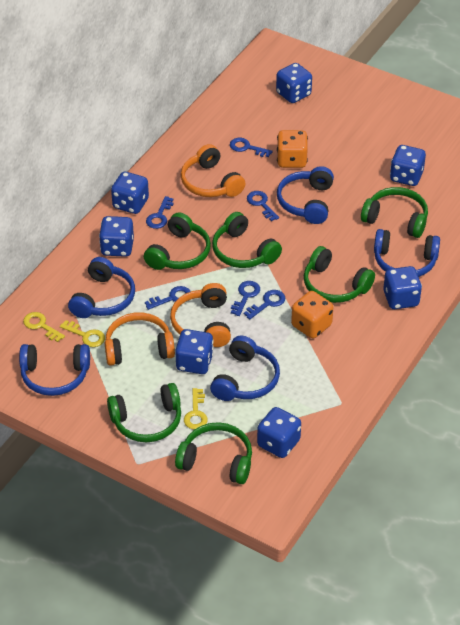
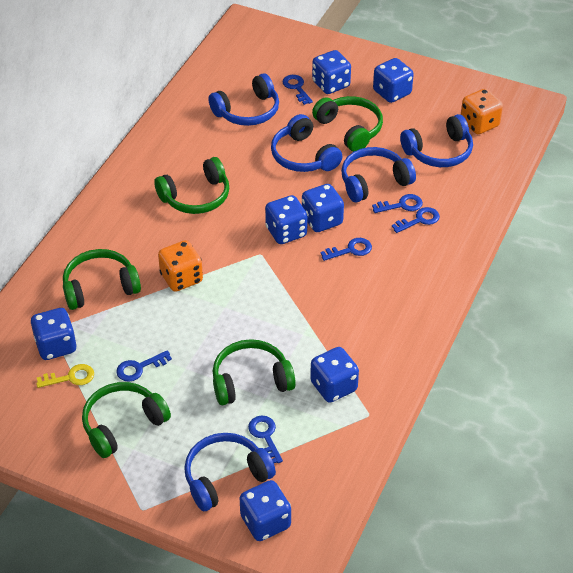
green headphones: 6 -> 5
orange headphones: 3 -> 0
yellow key: 3 -> 1

